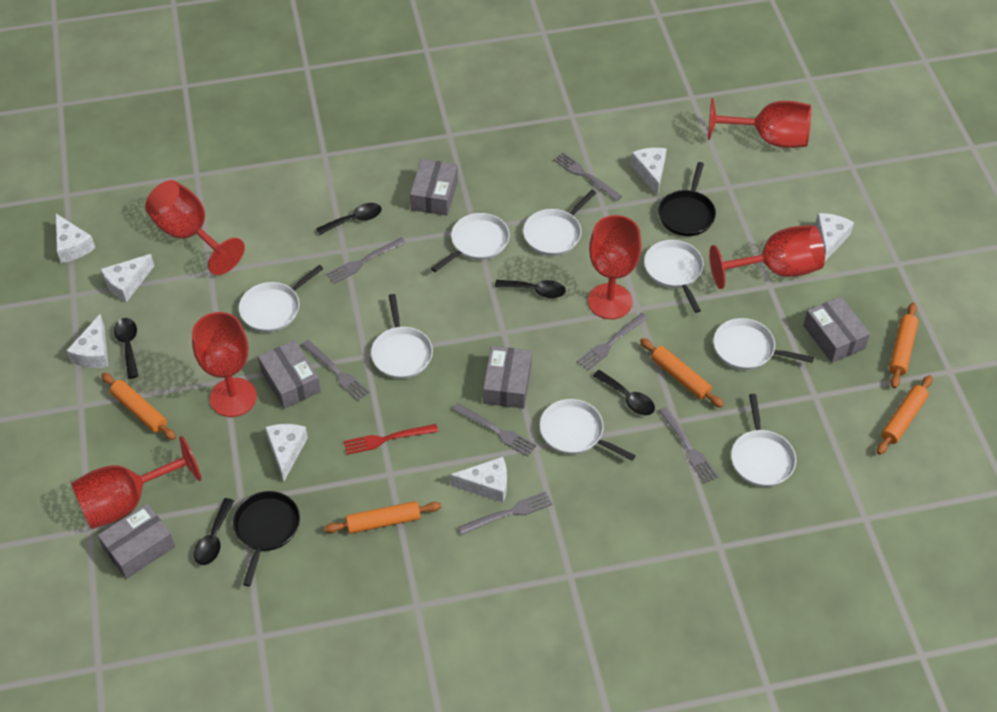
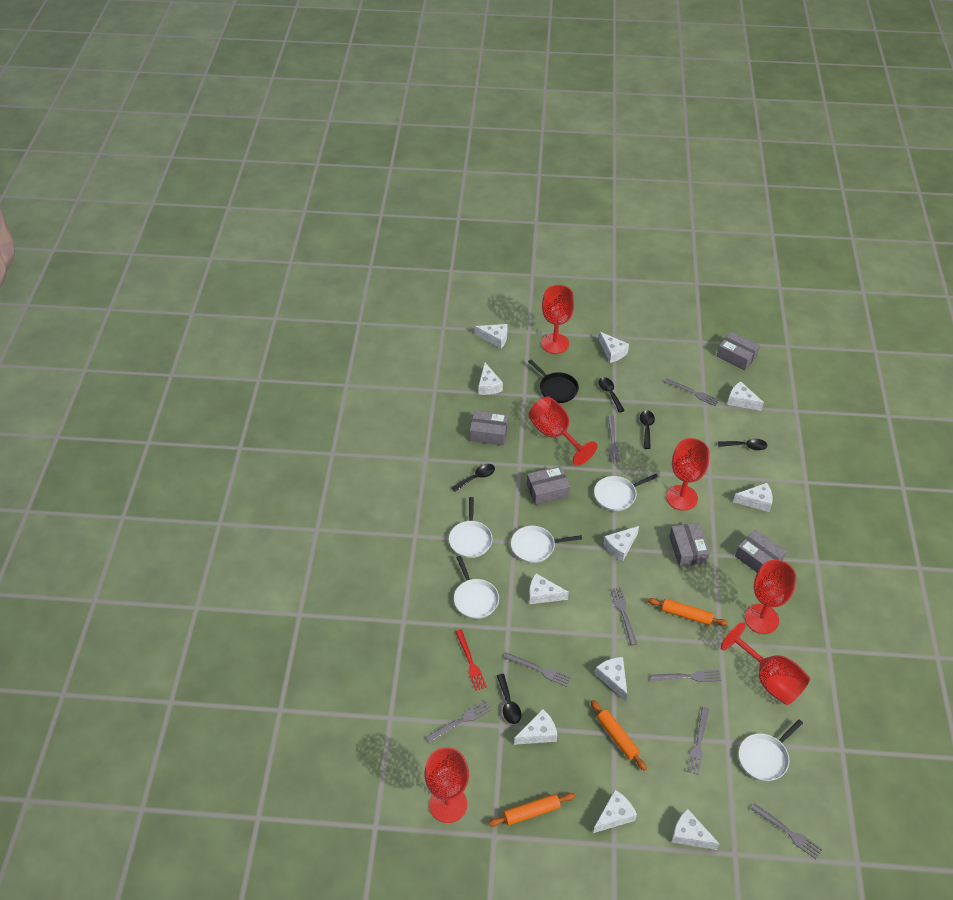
black pan: 2 -> 1
grey fork: 7 -> 8
orange rolling pin: 5 -> 3
white cheese: 7 -> 11
white pan: 8 -> 5

